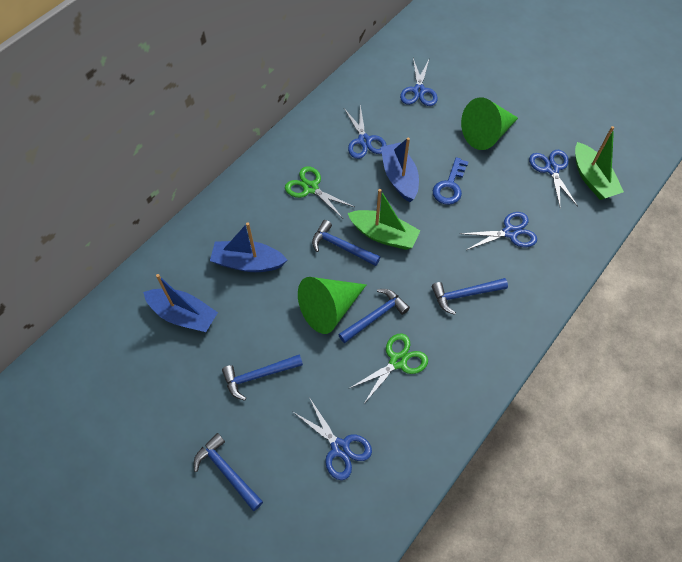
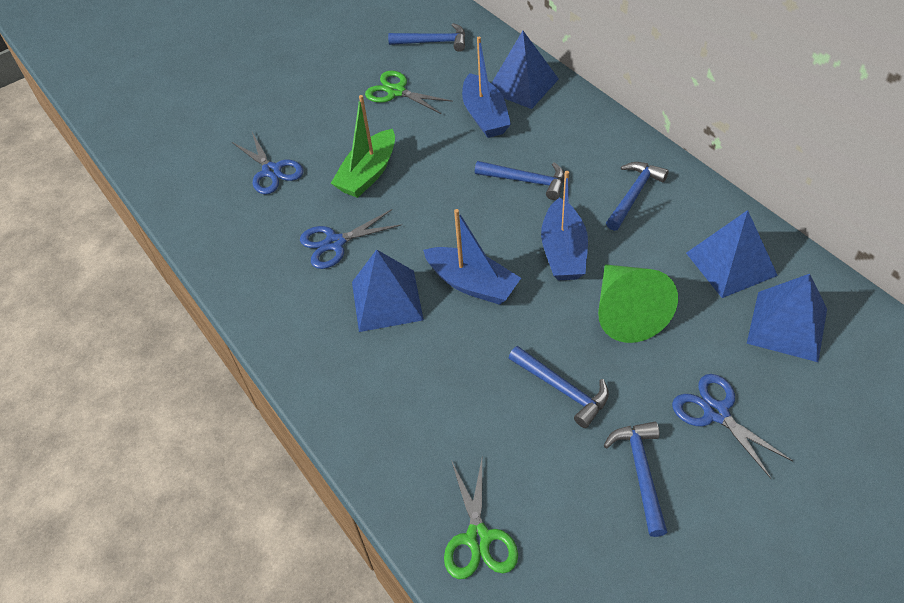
blue key: 1 -> 0
blue pyramid: 0 -> 4
blue scissors: 5 -> 3
green boat: 2 -> 1
green cone: 2 -> 1

